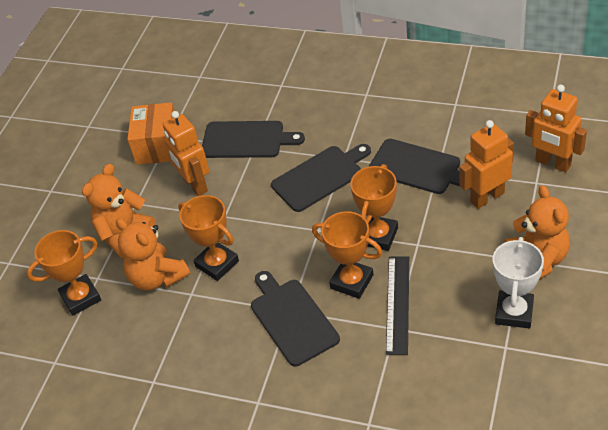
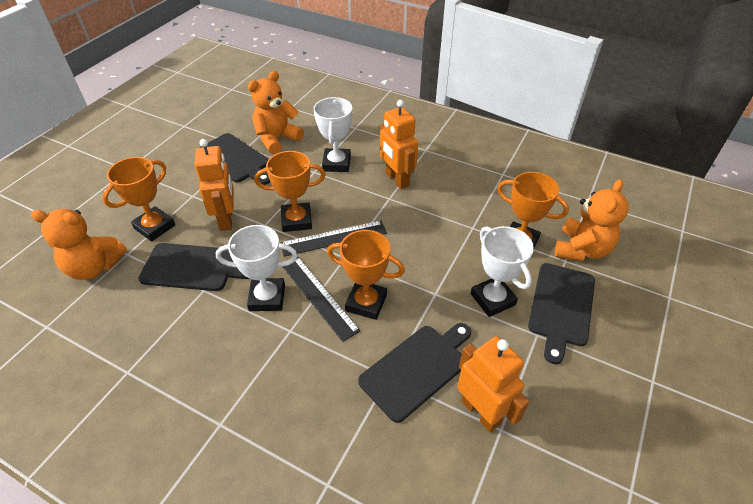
black ruler: 1 -> 2
orange box: 1 -> 0
white trophy: 1 -> 3

